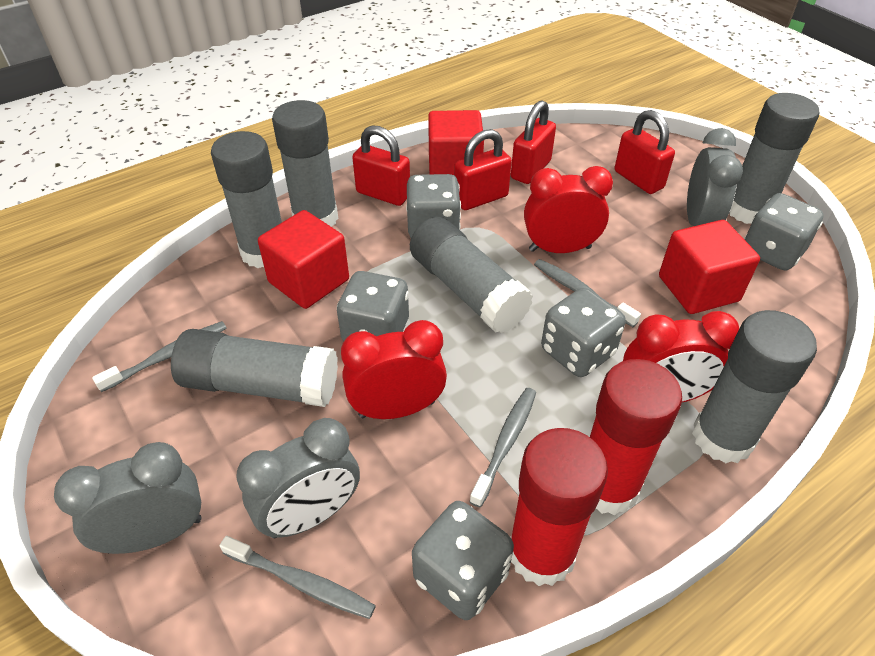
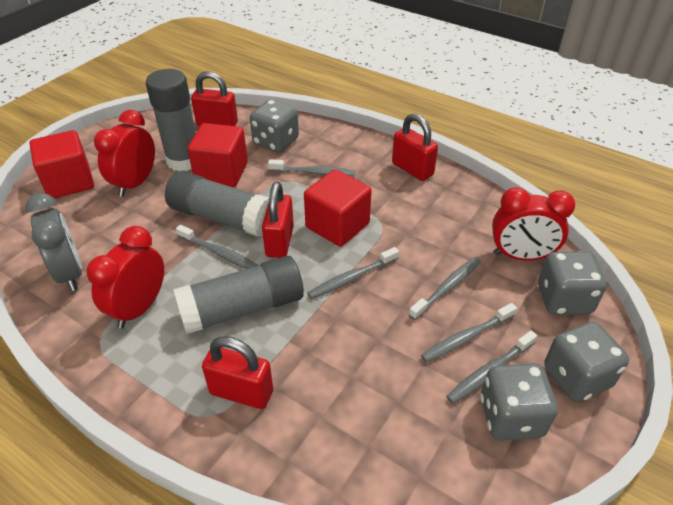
grey clock: 3 -> 1
grey dice: 5 -> 4
grey glue stick: 6 -> 3
grey toothbrush: 4 -> 6
red glue stick: 2 -> 0

